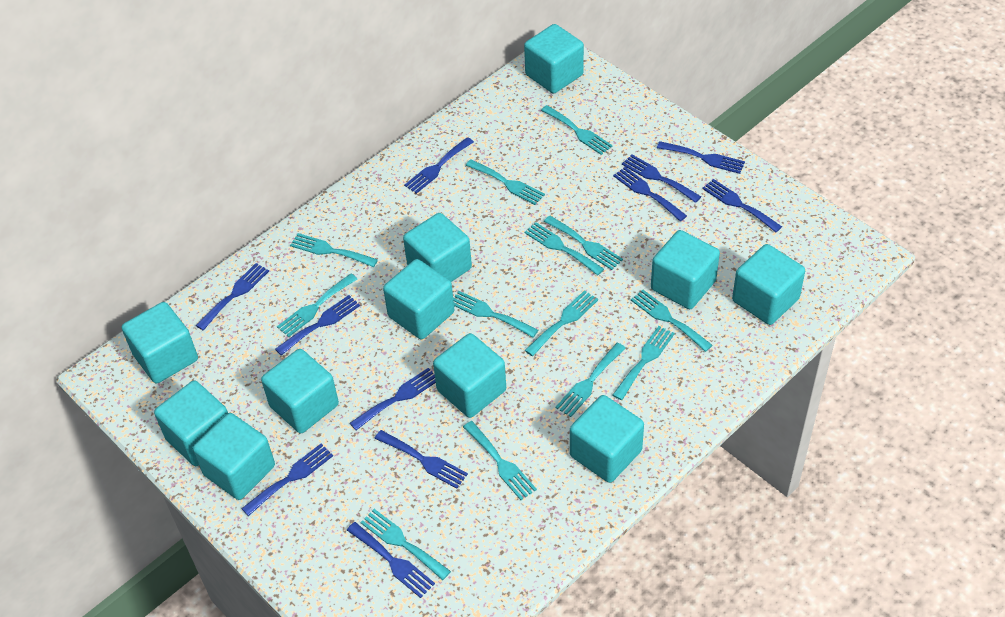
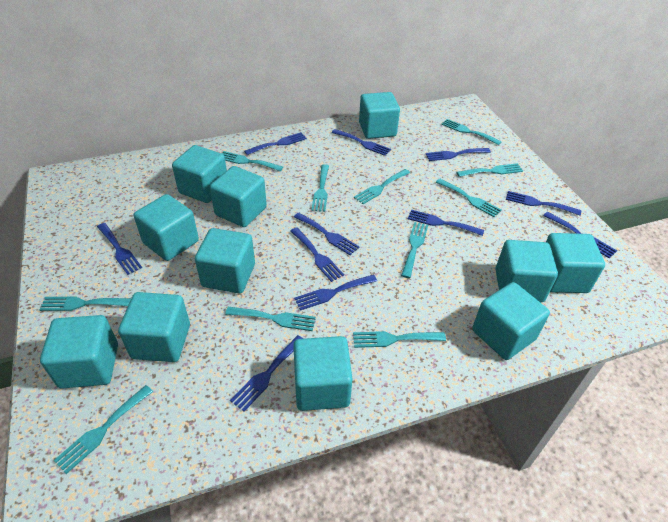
turquoise fork: 13 -> 11

